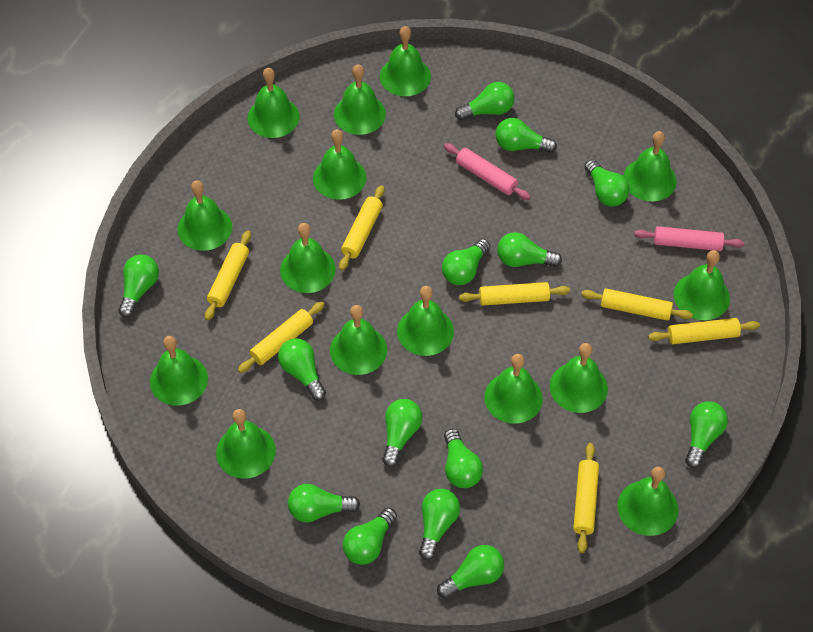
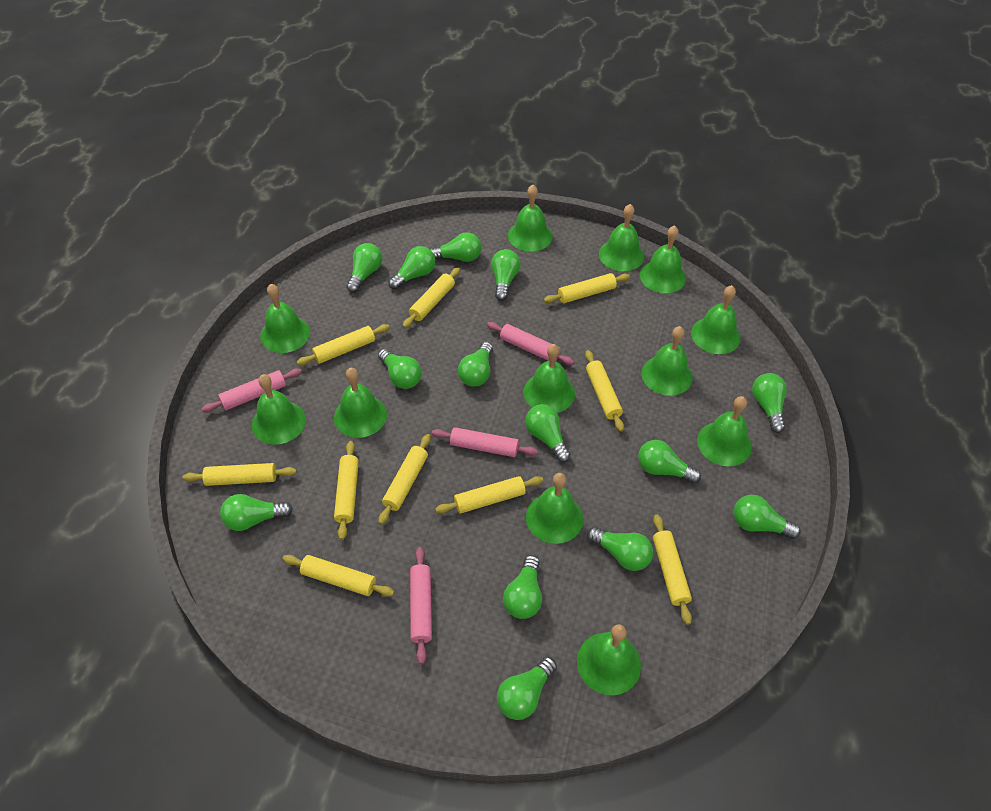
green bell: 15 -> 12
pink rolling pin: 2 -> 4
yellow rolling pin: 7 -> 10

